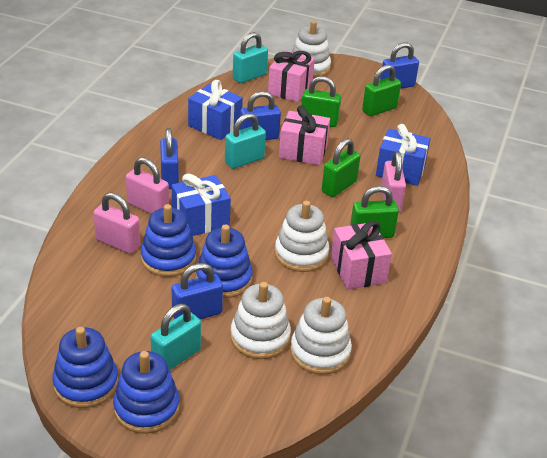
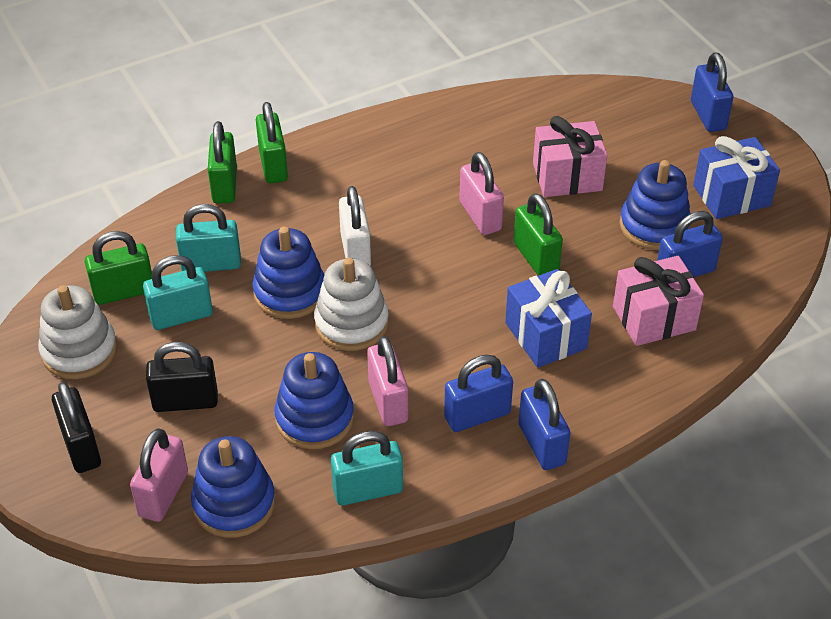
black padlock: 0 -> 2
blue gift: 3 -> 2
pink gift: 3 -> 2
white padlock: 0 -> 1
white stacking toy: 4 -> 2

